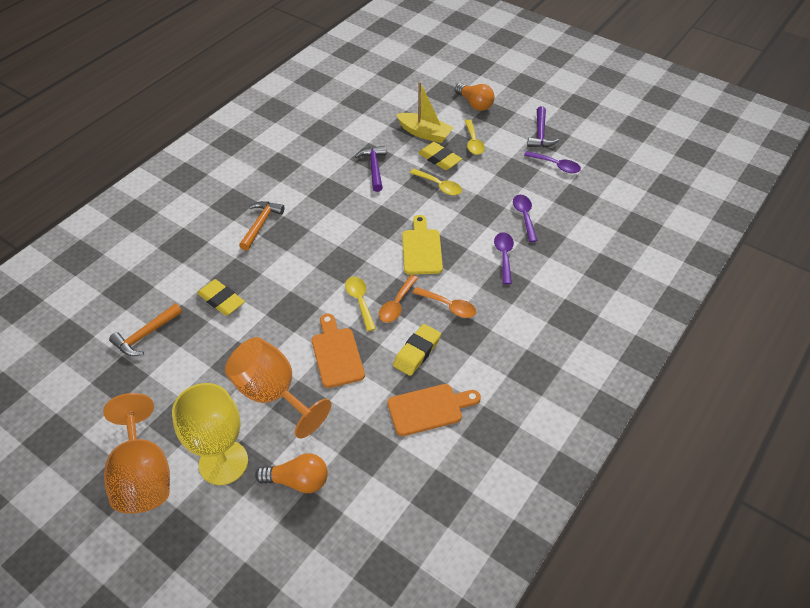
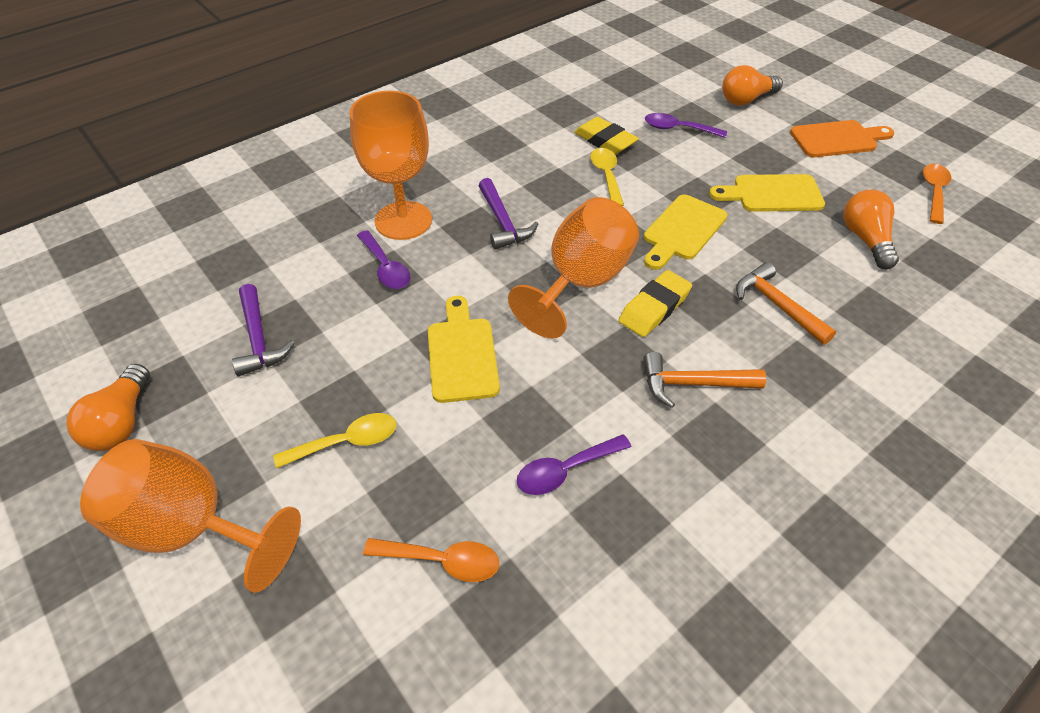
orange cutting board: 2 -> 1
orange goblet: 2 -> 3
orange light bulb: 2 -> 3
yellow boat: 1 -> 0
yellow cutting board: 1 -> 3
yellow eraser: 3 -> 2
yellow goblet: 1 -> 0
yellow spoon: 3 -> 2

